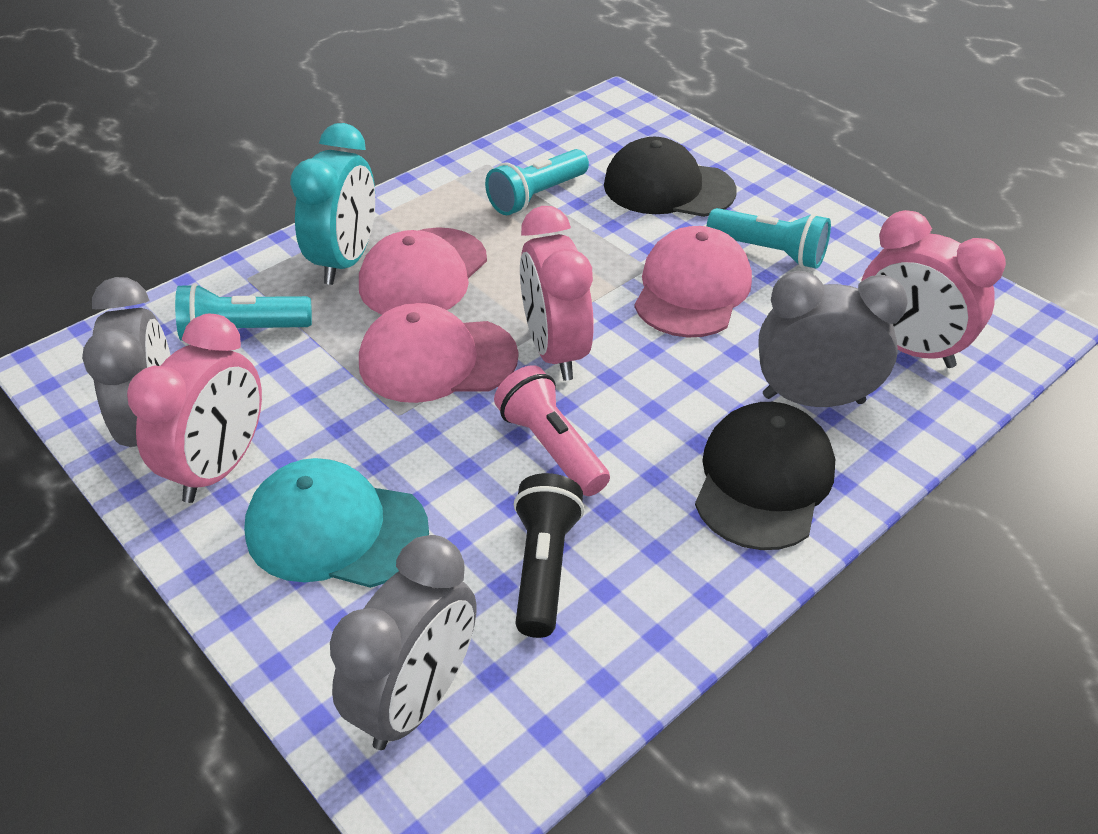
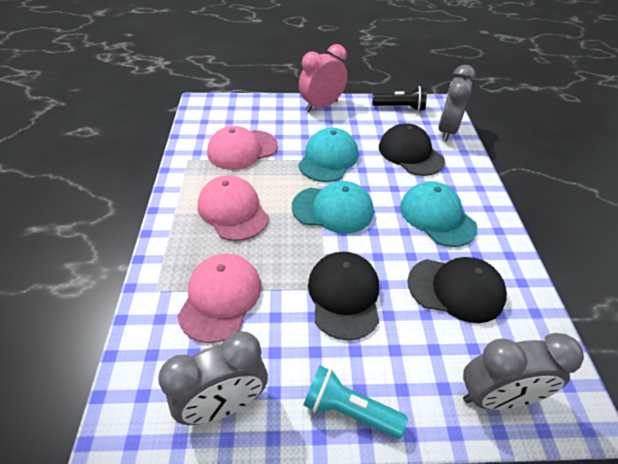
black cap: 2 -> 3
pink clock: 3 -> 1
pink flashlight: 1 -> 0
turquoise cap: 1 -> 3
turquoise clock: 1 -> 0
turquoise flashlight: 3 -> 1

